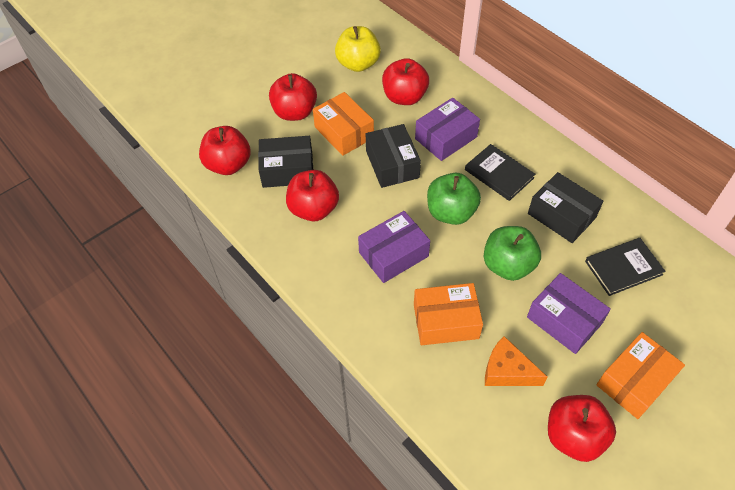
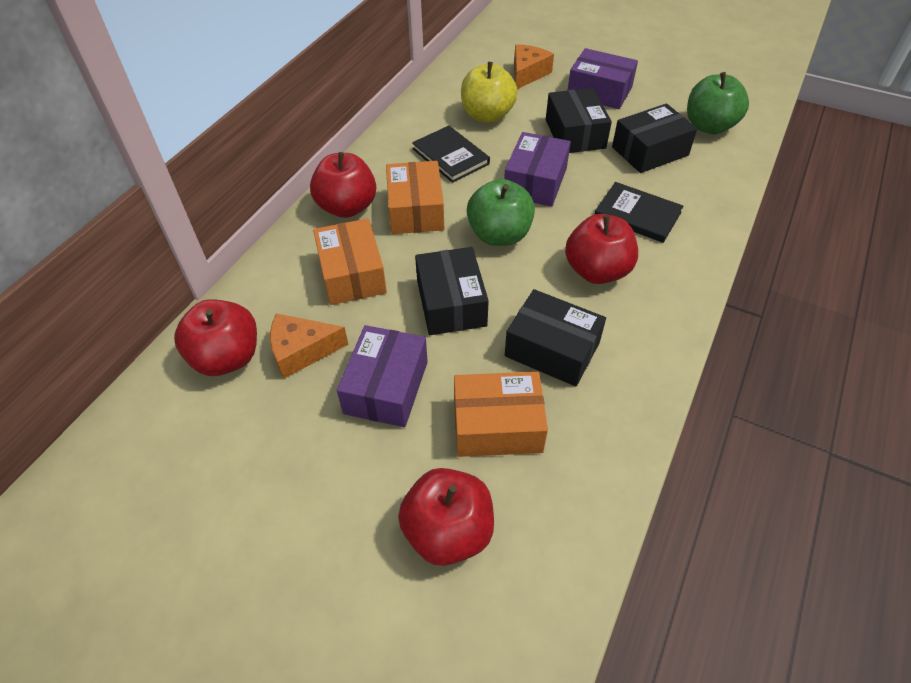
black box: 3 -> 4
orange cheese: 1 -> 2
red apple: 5 -> 4

